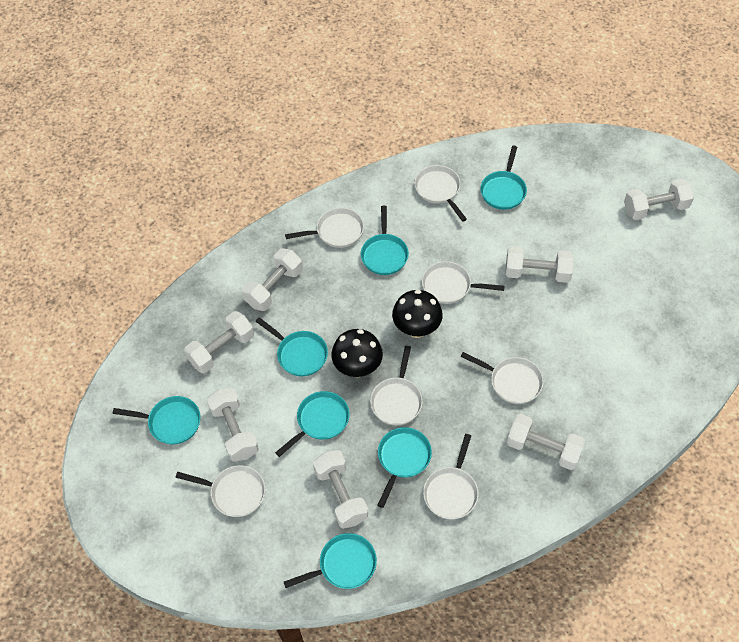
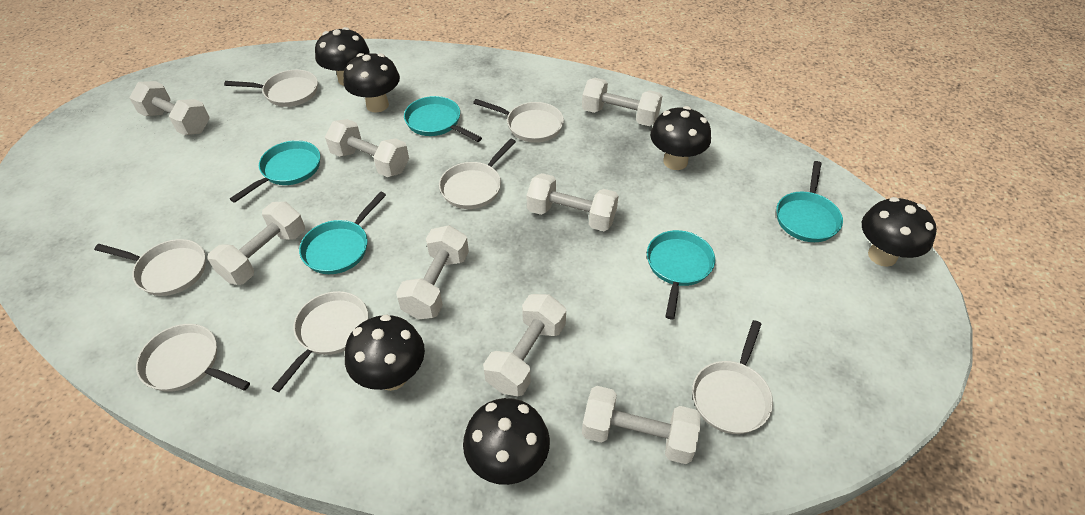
black mushroom: 2 -> 6
turquoise pan: 7 -> 5
white dumbbell: 7 -> 8

